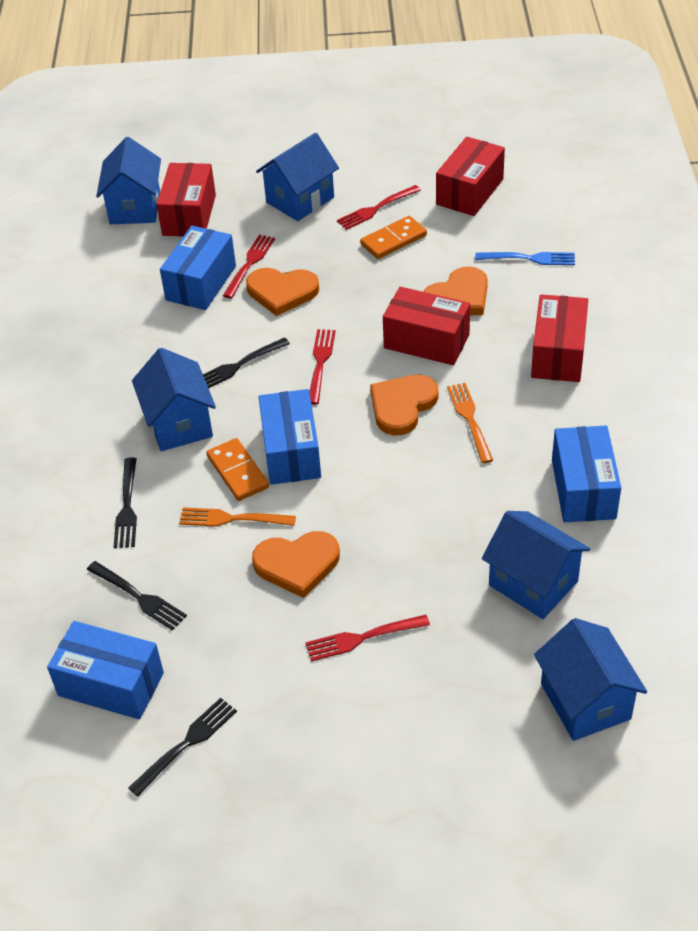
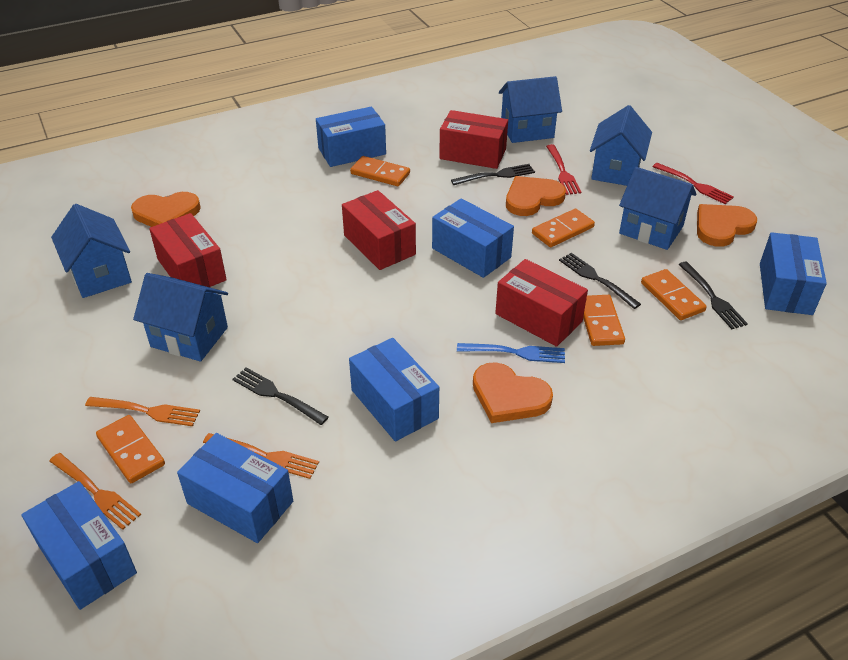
blue box: 4 -> 6
orange domino: 2 -> 5
orange fork: 2 -> 3
red fork: 4 -> 2

